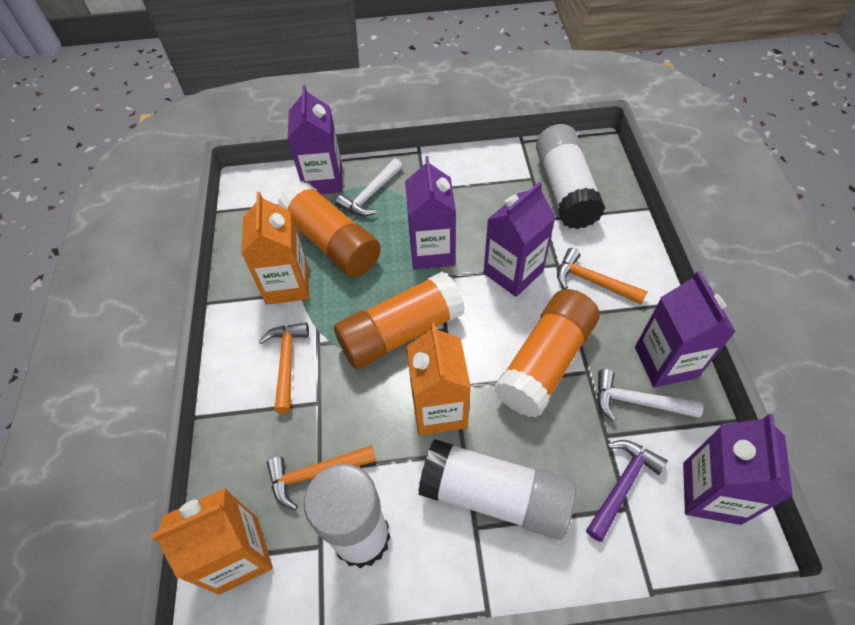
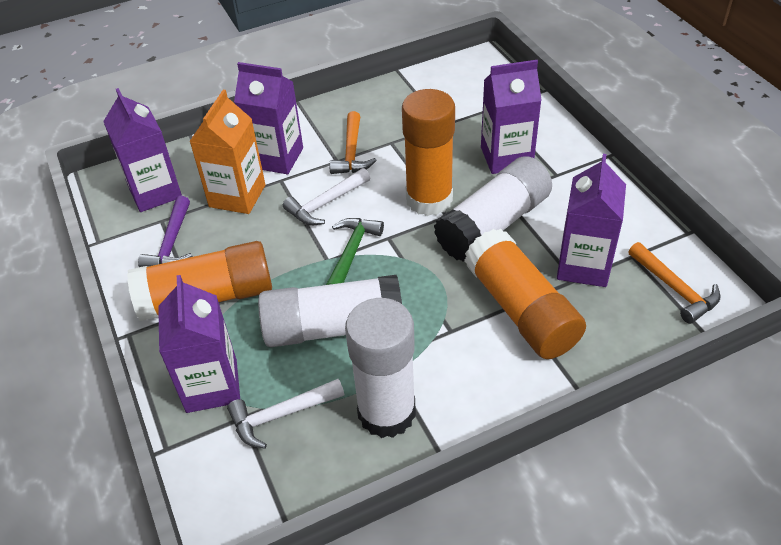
green hammer: 0 -> 1
orange carton: 3 -> 1
orange hammer: 3 -> 2

